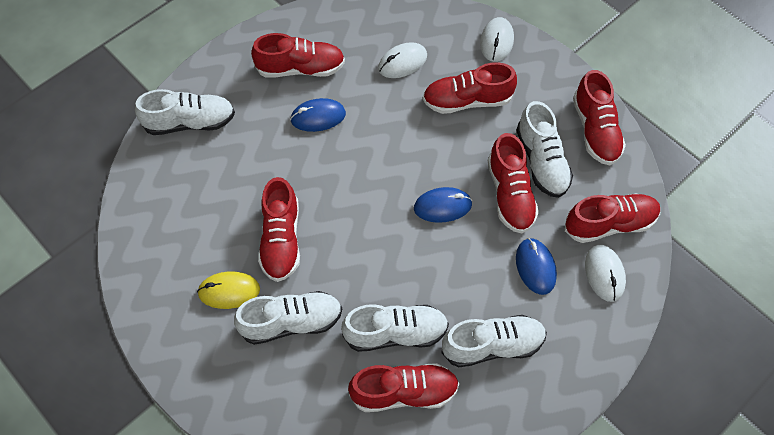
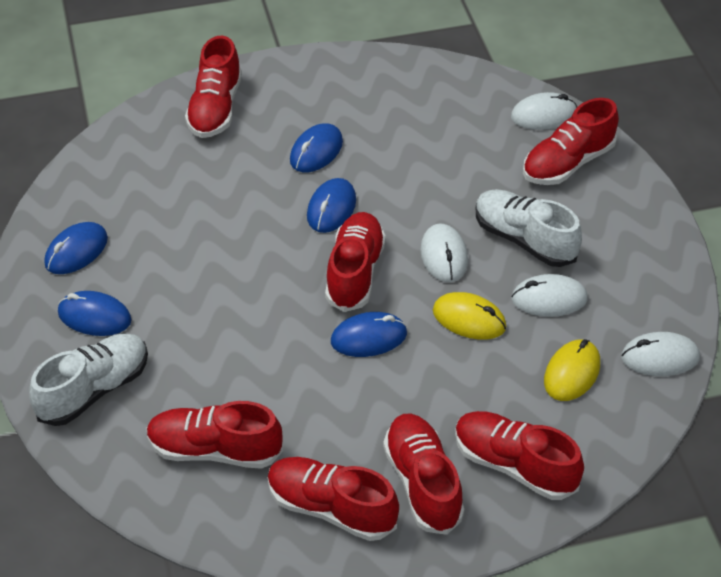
blue mouse: 3 -> 5
white mouse: 3 -> 4
white shoe: 5 -> 2
yellow mouse: 1 -> 2

